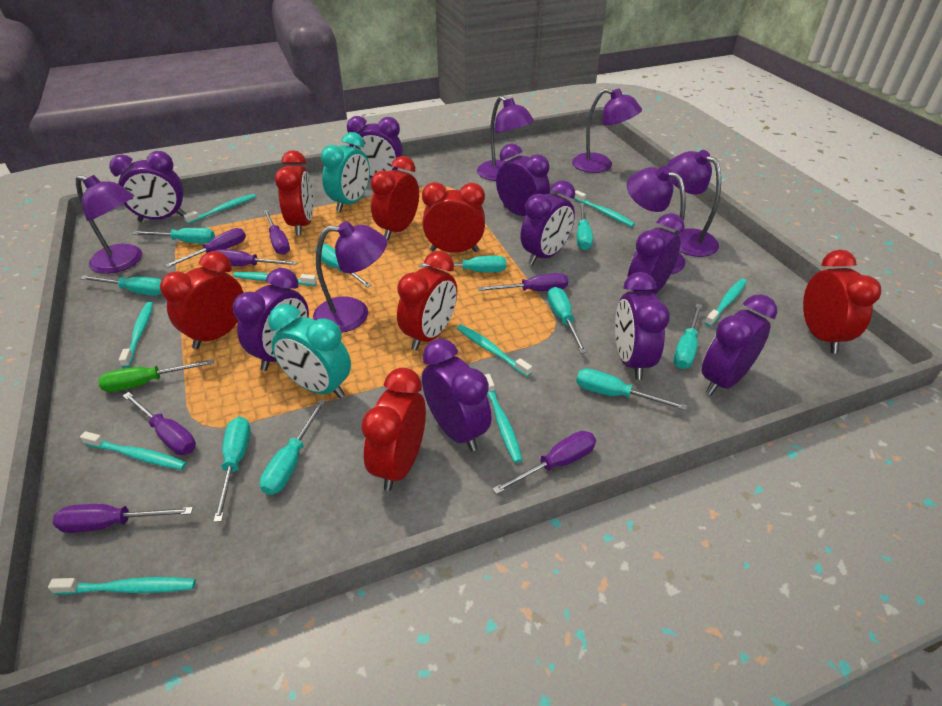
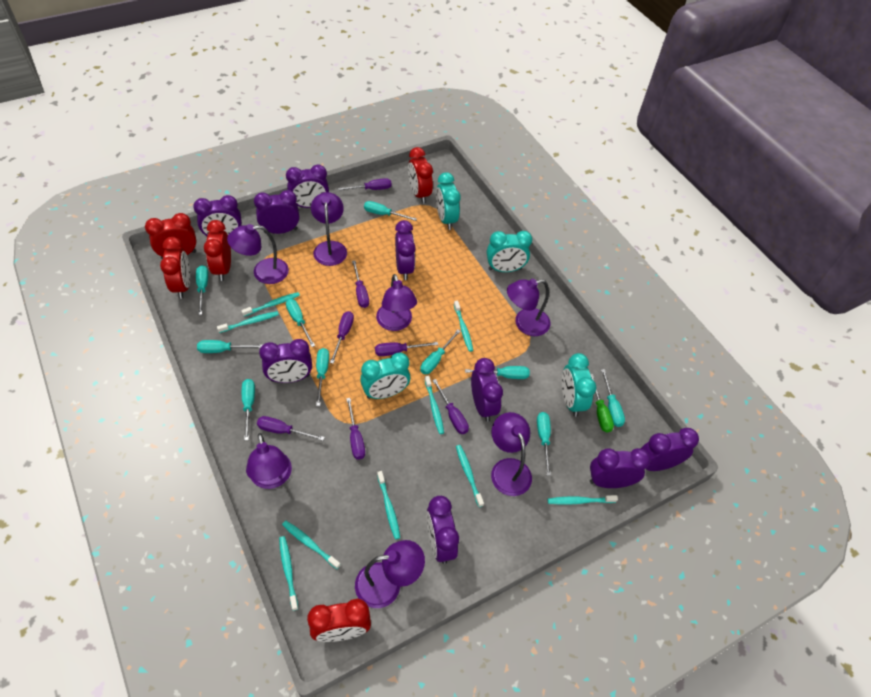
purple lamp: 6 -> 7
red clock: 7 -> 5
turquoise clock: 2 -> 4

